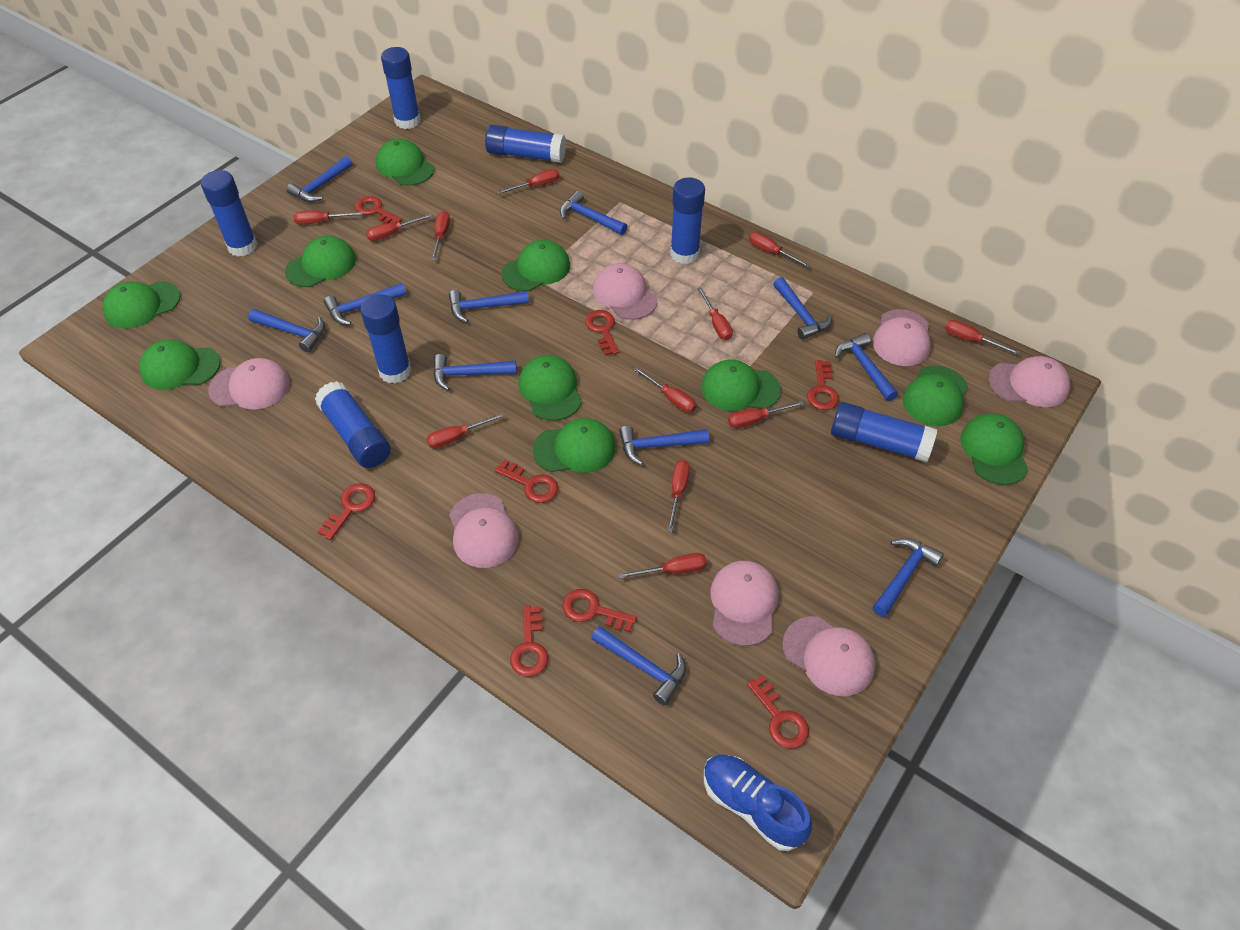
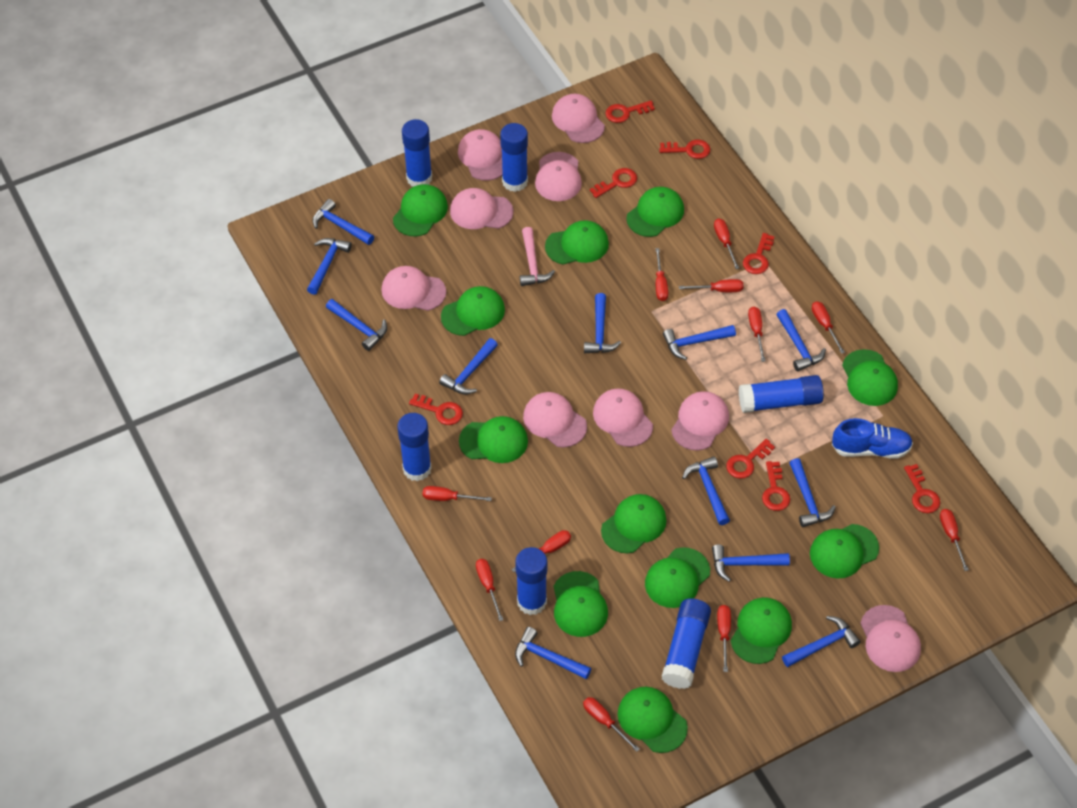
blue glue stick: 7 -> 6
blue hammer: 11 -> 12
green cap: 10 -> 12
pink cap: 7 -> 9
pink hammer: 0 -> 1
red screwdriver: 12 -> 11

